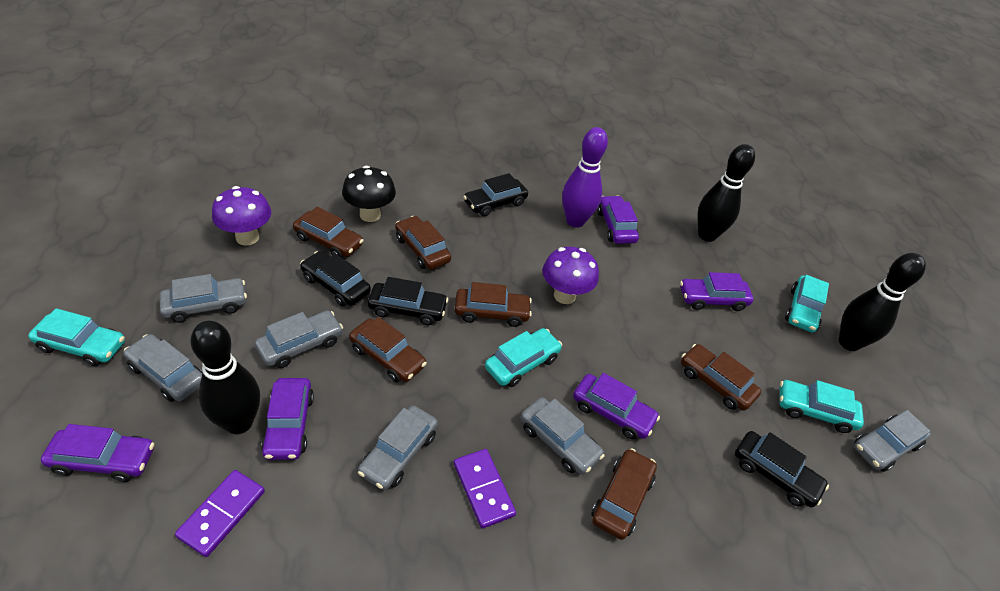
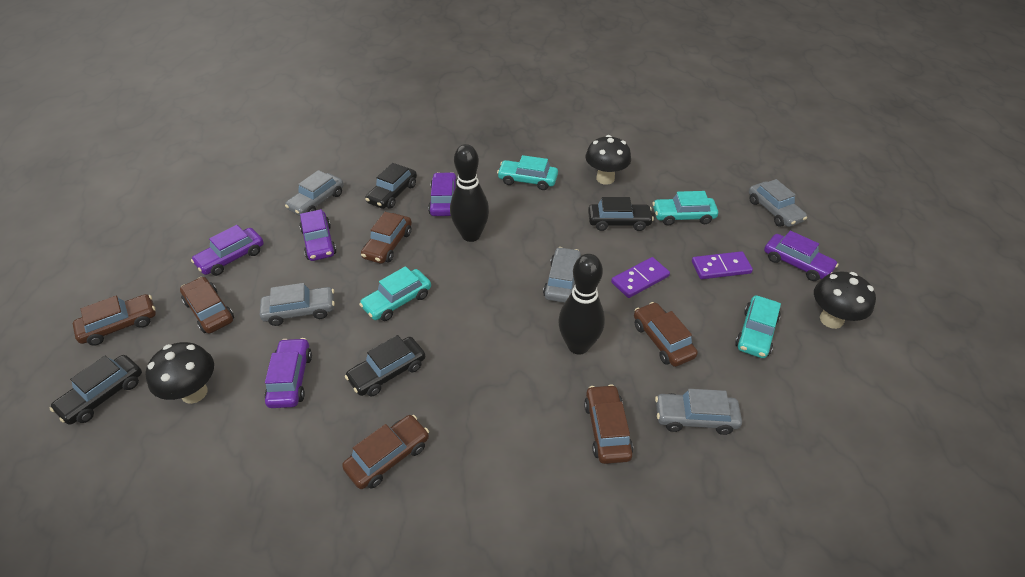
black bowling pin: 3 -> 2
black mushroom: 1 -> 3
grey car: 6 -> 5
purple bowling pin: 1 -> 0
purple mushroom: 2 -> 0

